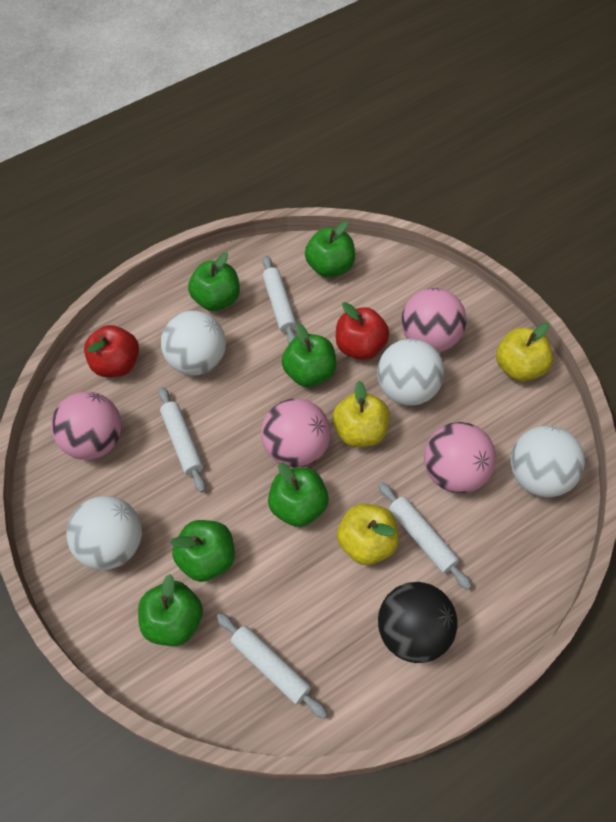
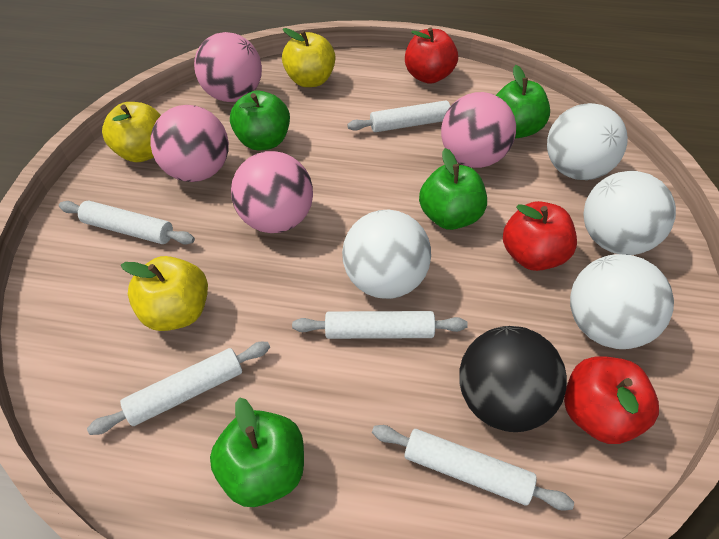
green apple: 6 -> 4
red apple: 2 -> 3
white rolling pin: 4 -> 5

